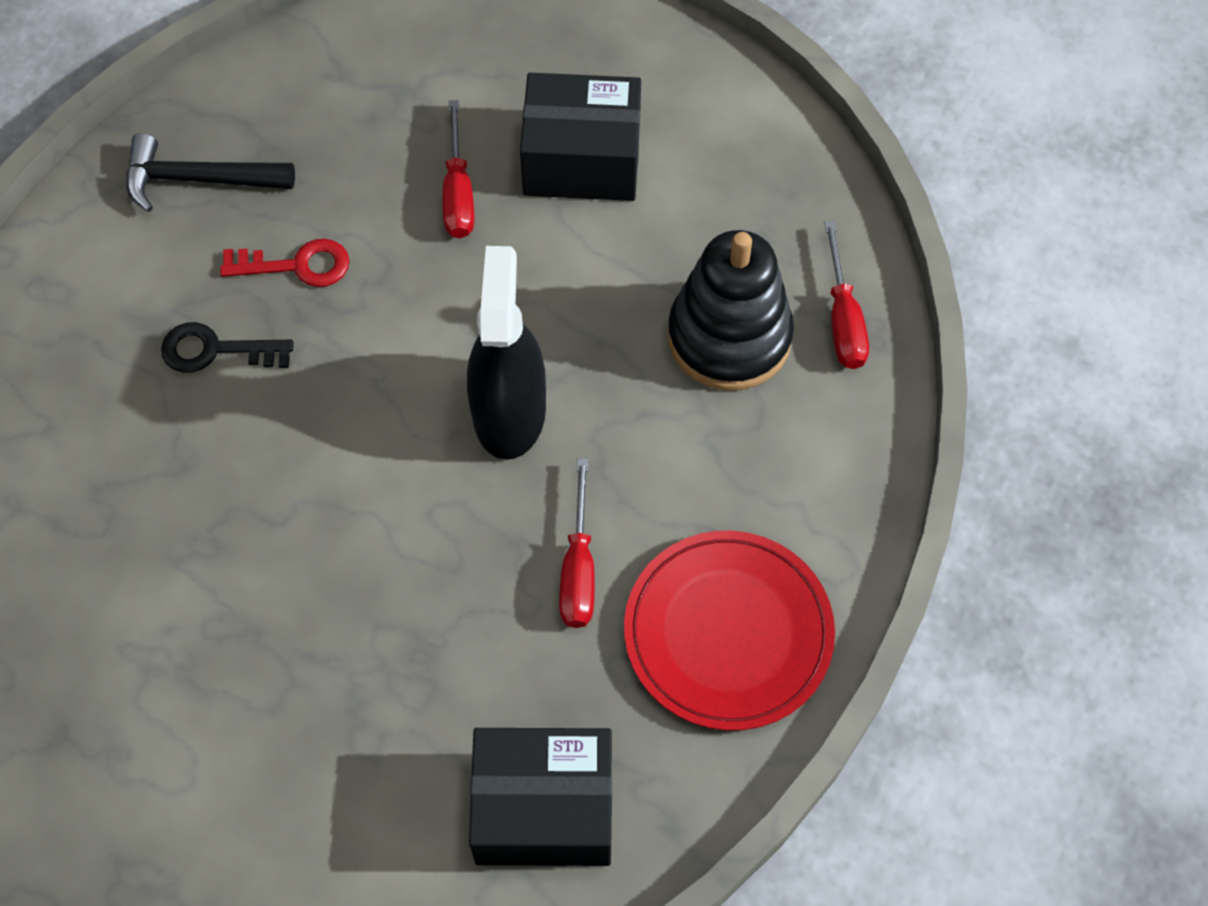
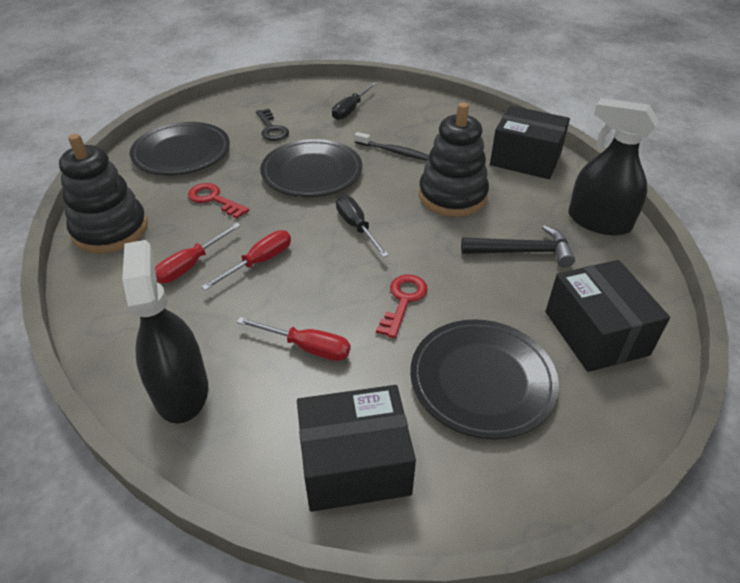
black box: 2 -> 3
black plate: 0 -> 3
black screwdriver: 0 -> 2
black spray bottle: 1 -> 2
black stacking toy: 1 -> 2
black toothbrush: 0 -> 1
red key: 1 -> 2
red plate: 1 -> 0

